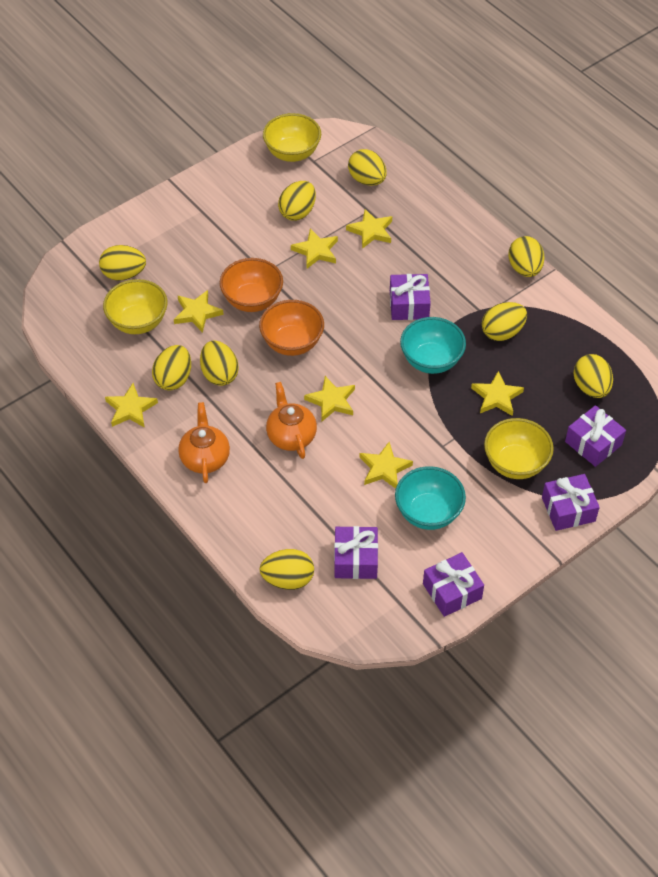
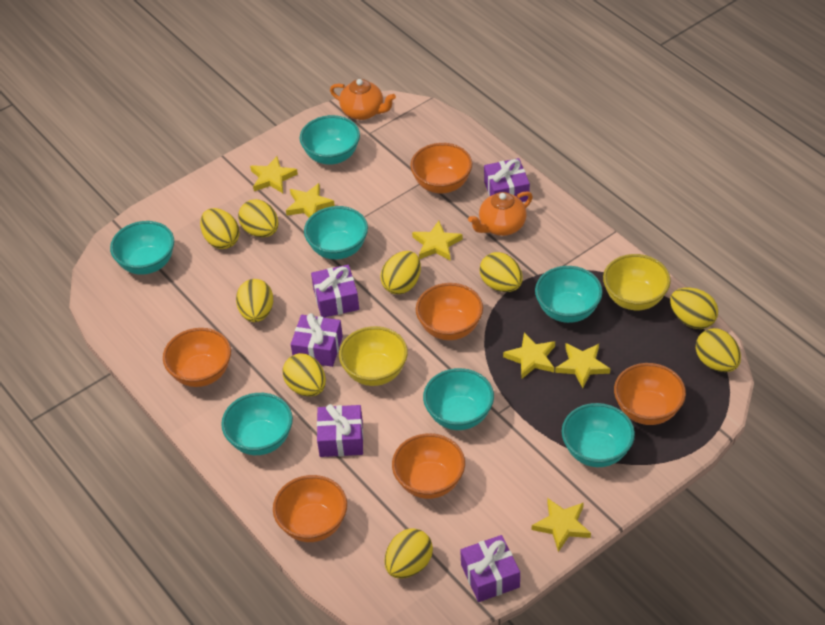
orange bowl: 2 -> 6
turquoise bowl: 2 -> 7
yellow bowl: 3 -> 2
yellow star: 7 -> 6

